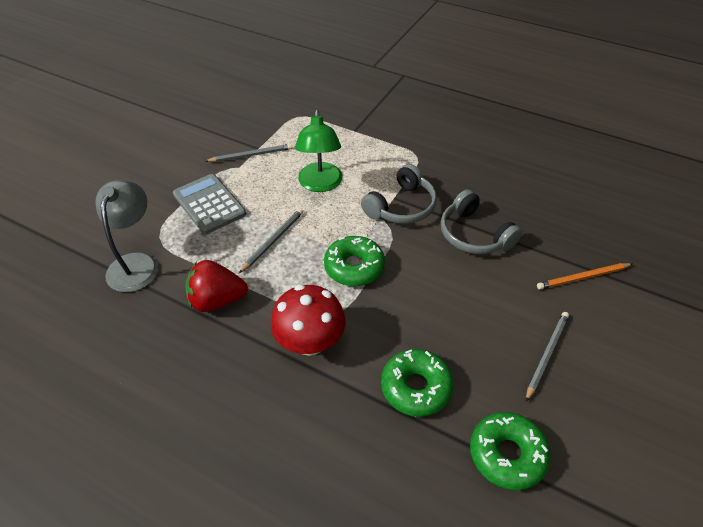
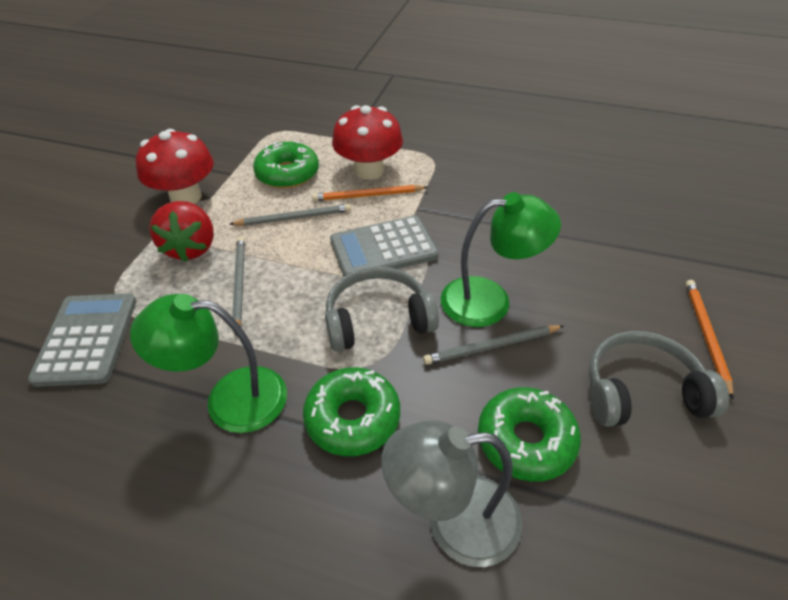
green lamp: 1 -> 2
grey calculator: 1 -> 2
orange pencil: 1 -> 2
red mushroom: 1 -> 2

